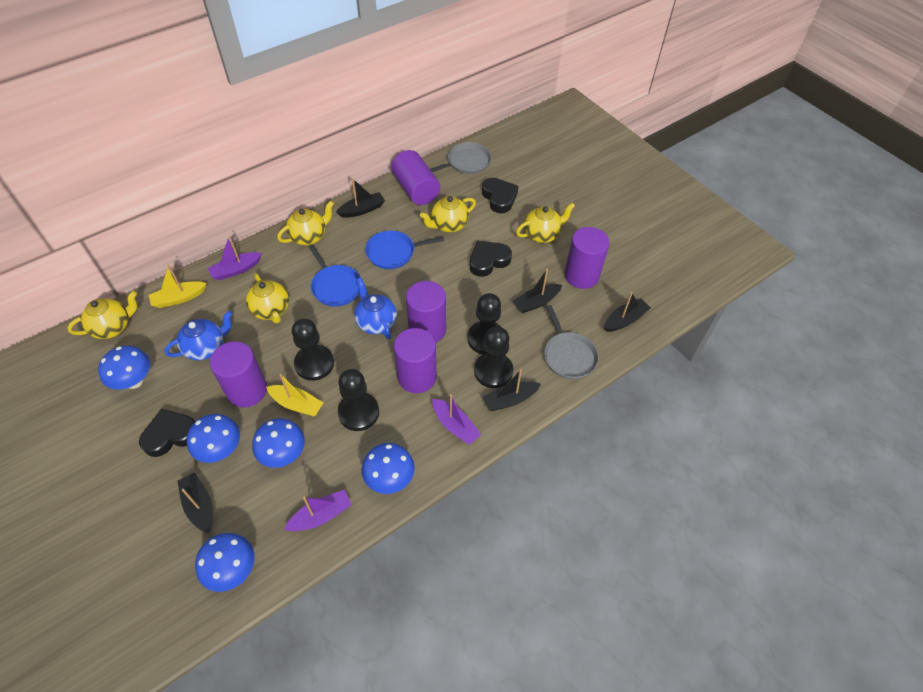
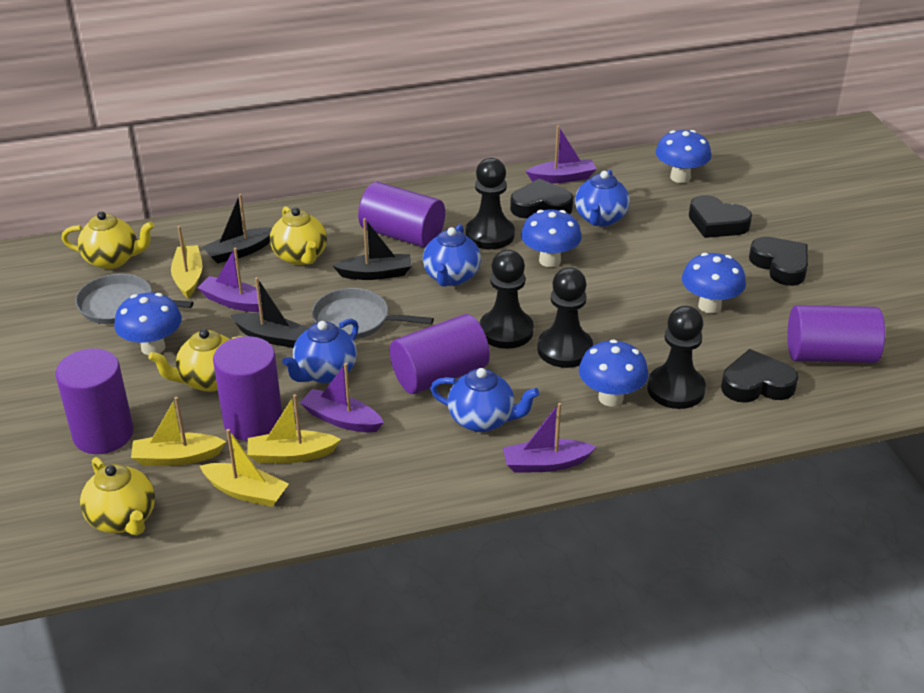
black boat: 5 -> 3
black heart: 3 -> 4
blue pan: 2 -> 0
blue teapot: 2 -> 4
purple boat: 3 -> 4
yellow boat: 2 -> 4
yellow teapot: 5 -> 4

